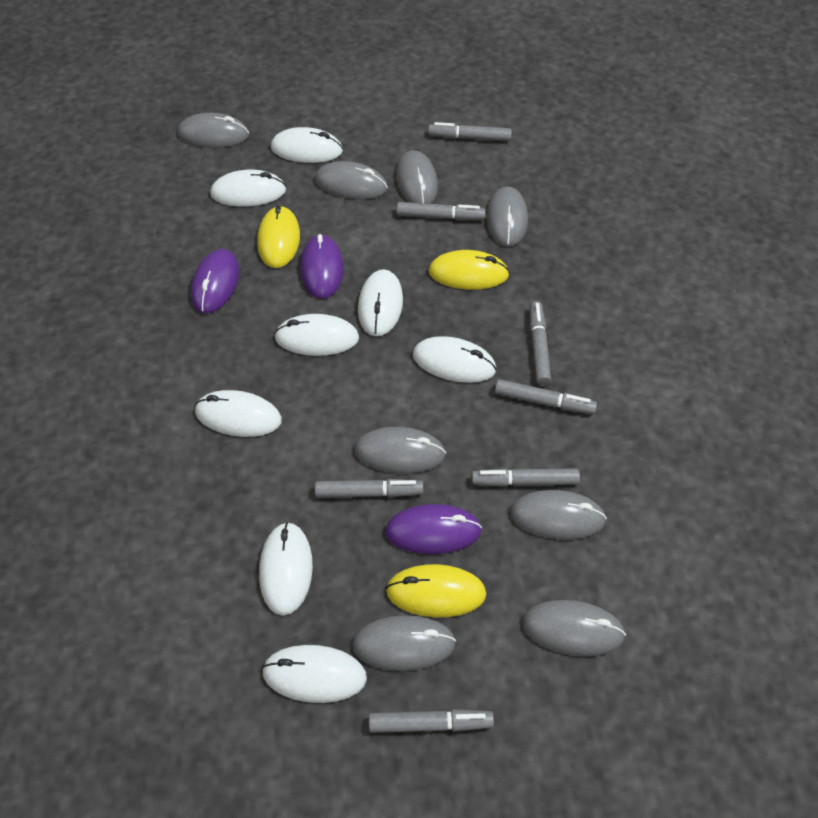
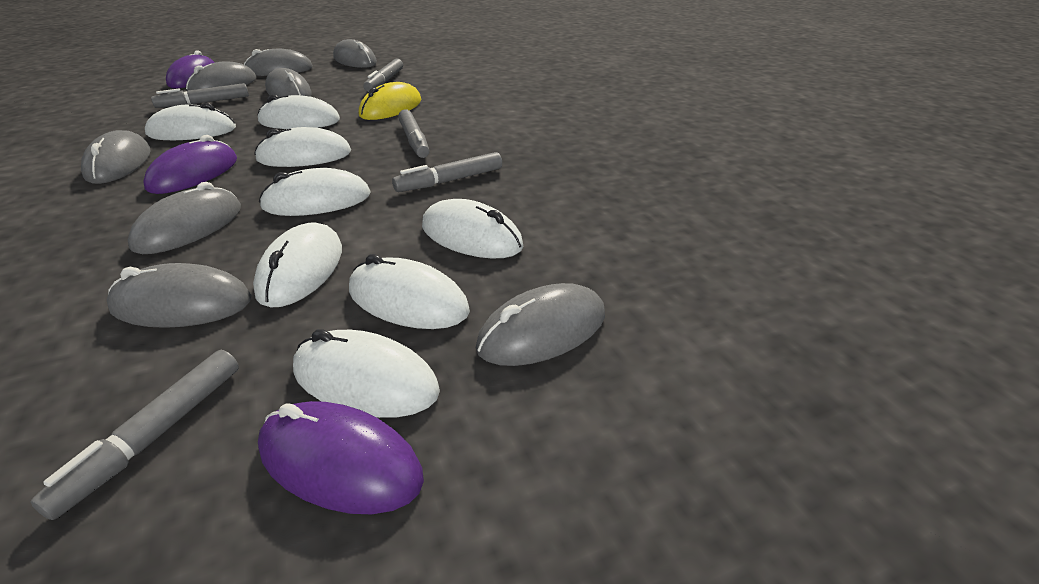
grey marker: 7 -> 5
yellow mouse: 3 -> 1

